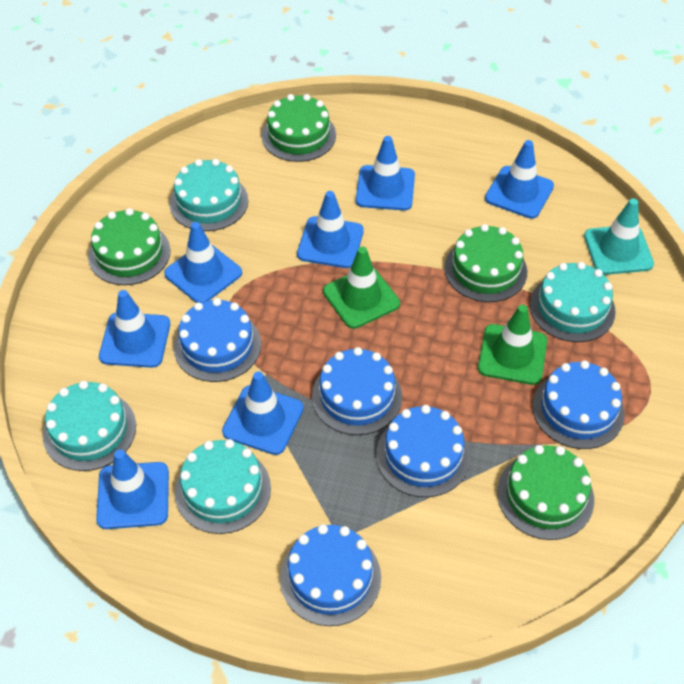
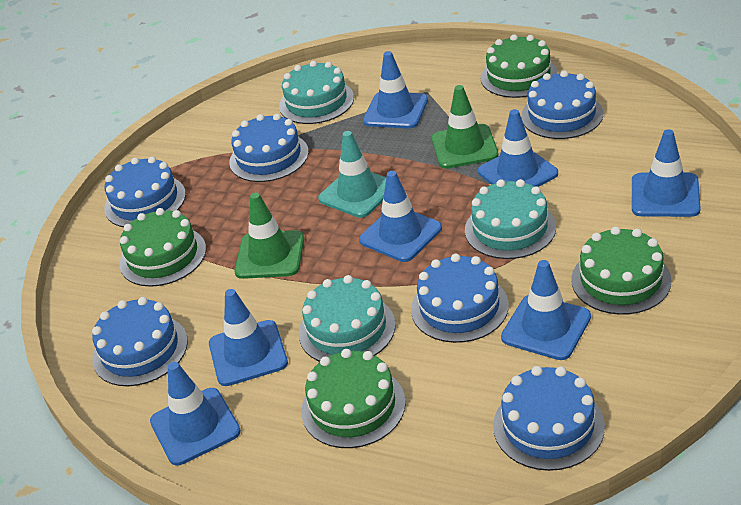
blue cake: 5 -> 6
turquoise cake: 4 -> 3

